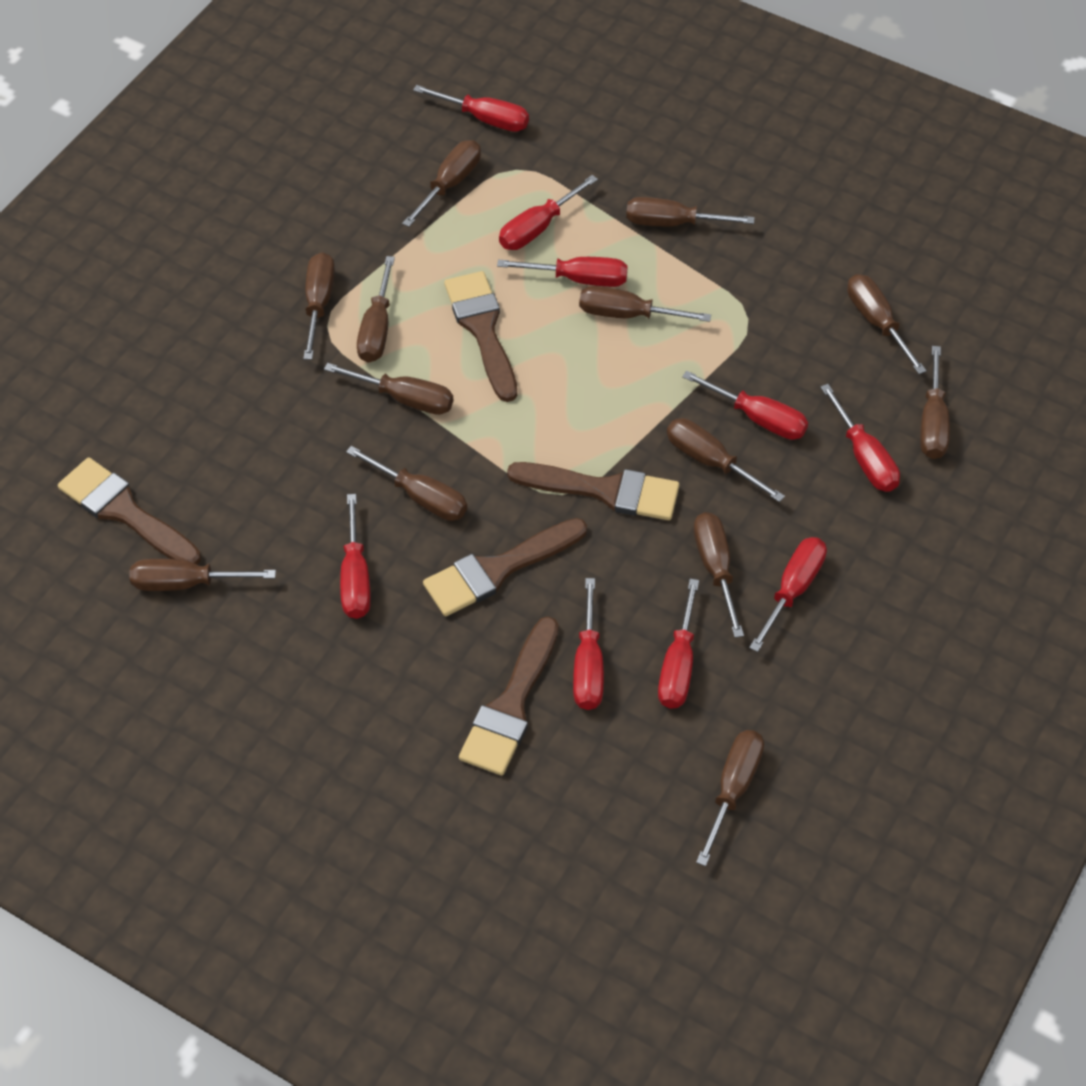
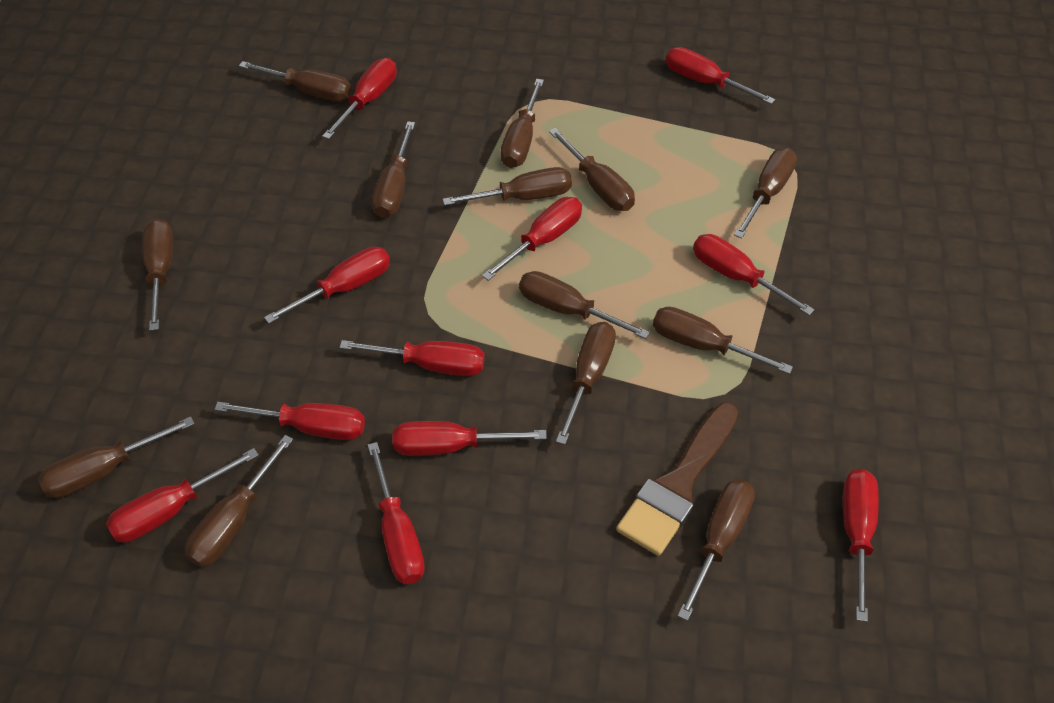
brown brush: 5 -> 1
red screwdriver: 9 -> 11

